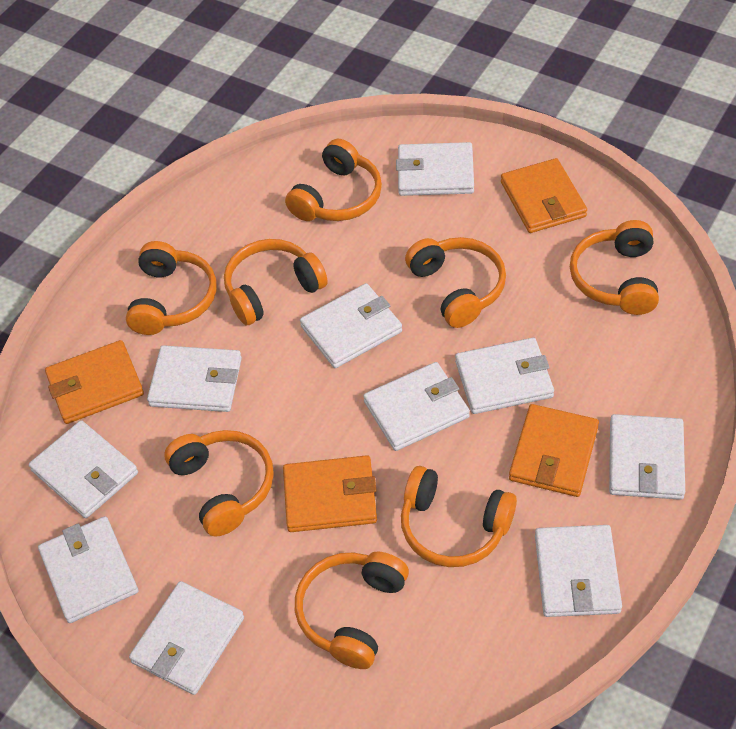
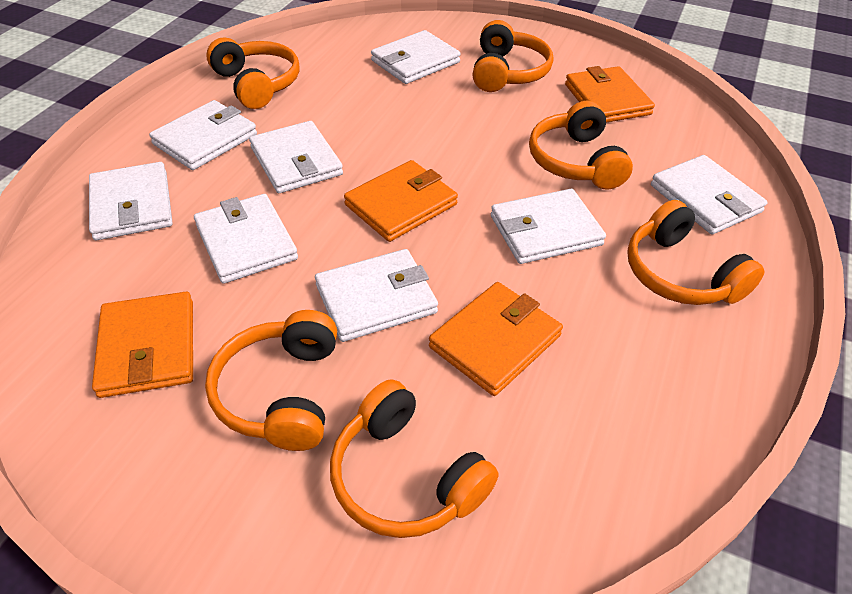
orange headphones: 8 -> 6
white wallet: 10 -> 8

